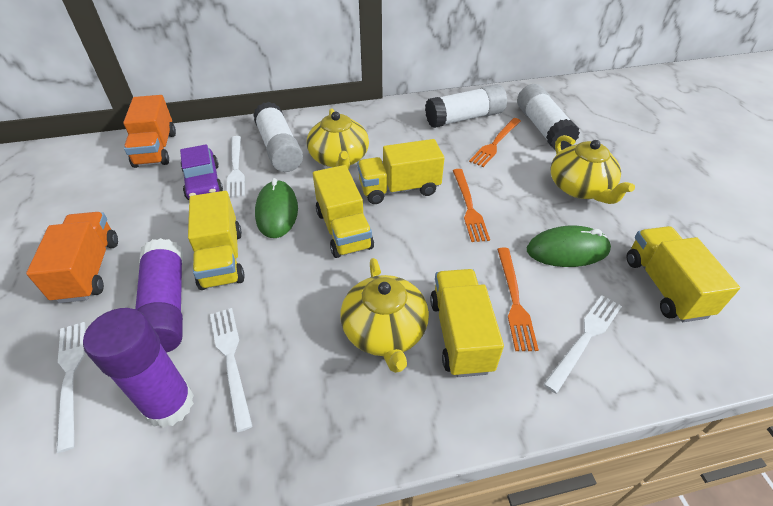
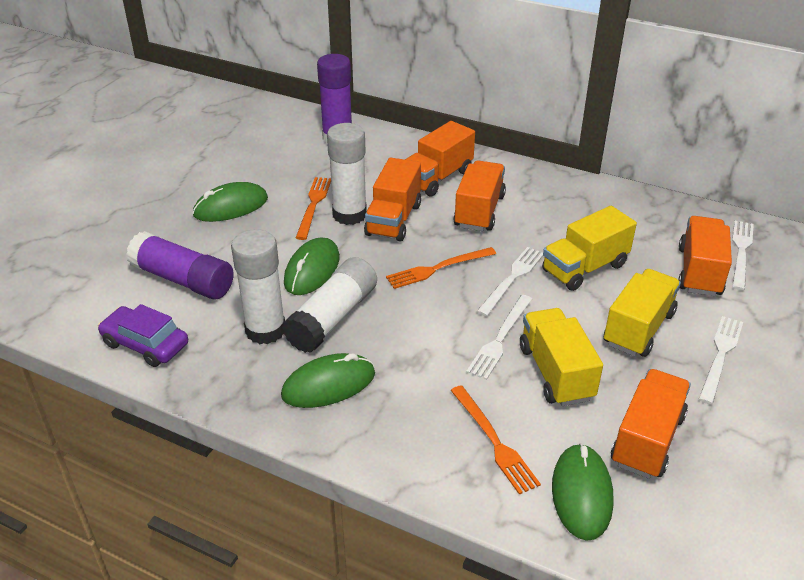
green mouse: 2 -> 4
orange truck: 2 -> 5
yellow teapot: 3 -> 0
yellow truck: 5 -> 3

